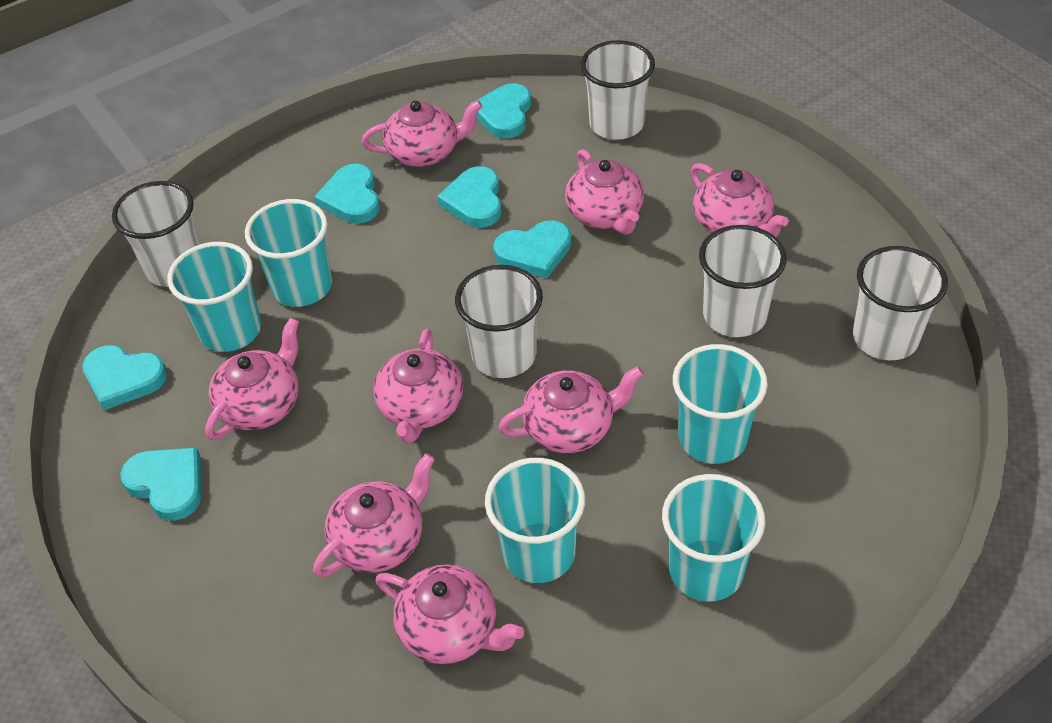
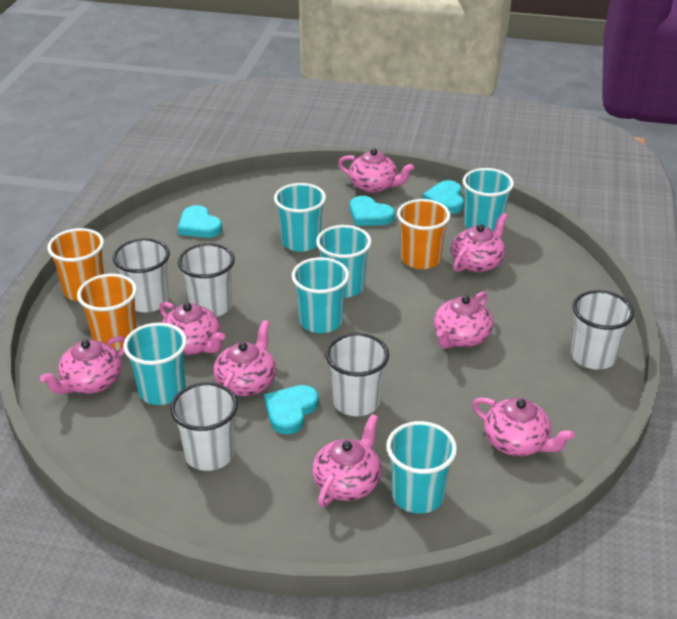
orange cup: 0 -> 3
turquoise cup: 5 -> 6
turquoise heart: 6 -> 4

